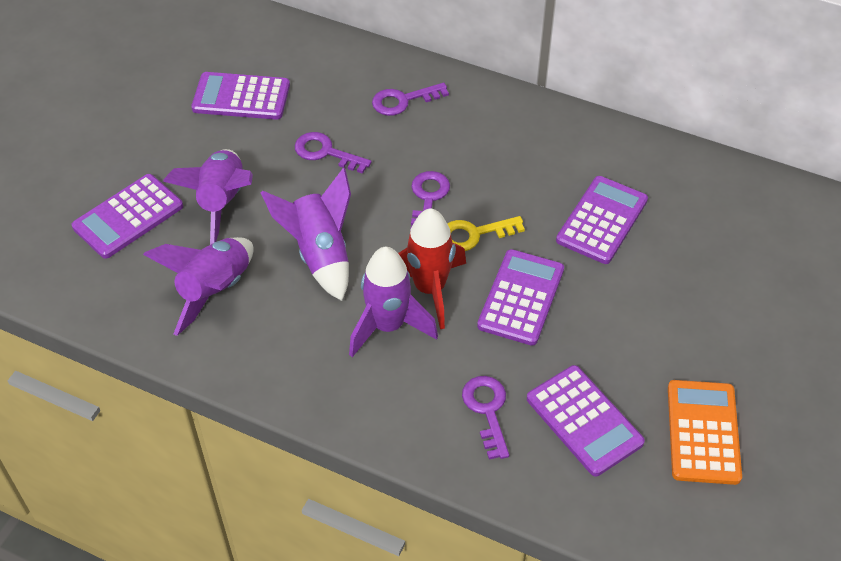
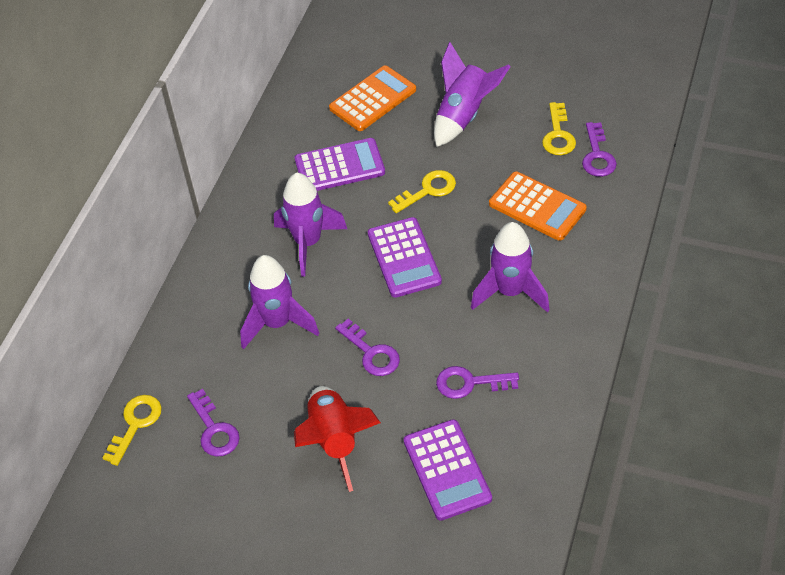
orange calculator: 1 -> 2
purple calculator: 5 -> 3
yellow key: 1 -> 3

